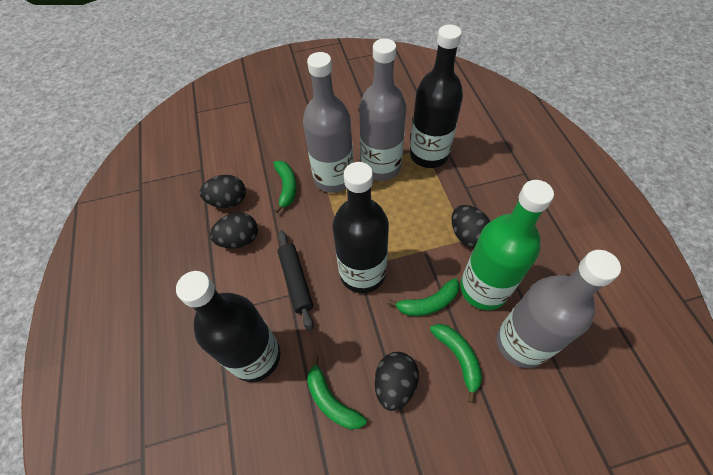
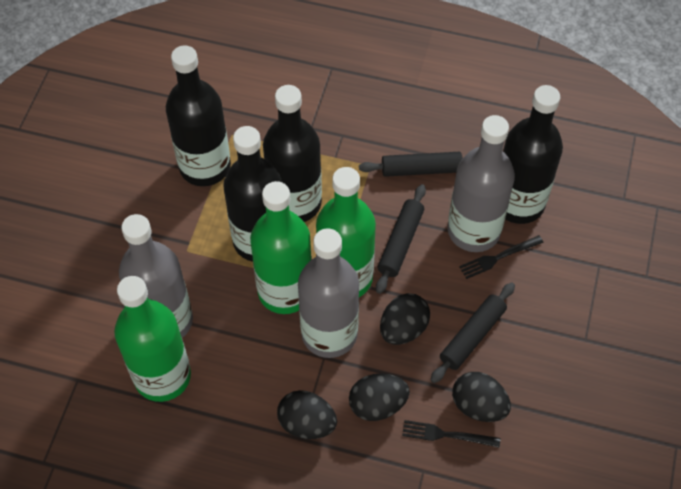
black bottle: 3 -> 4
black fork: 0 -> 2
black rolling pin: 1 -> 3
green banana: 4 -> 0
green bottle: 1 -> 3

